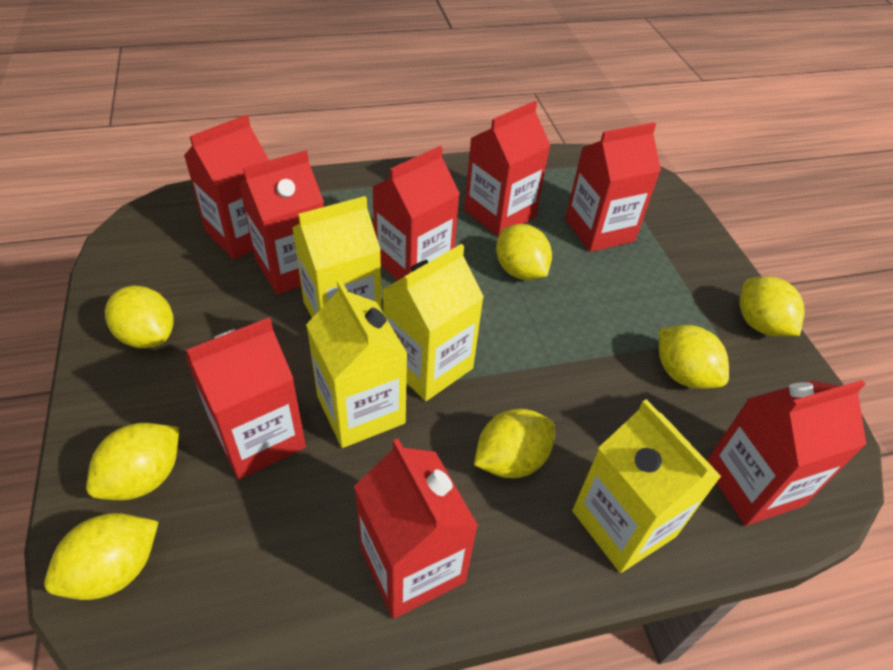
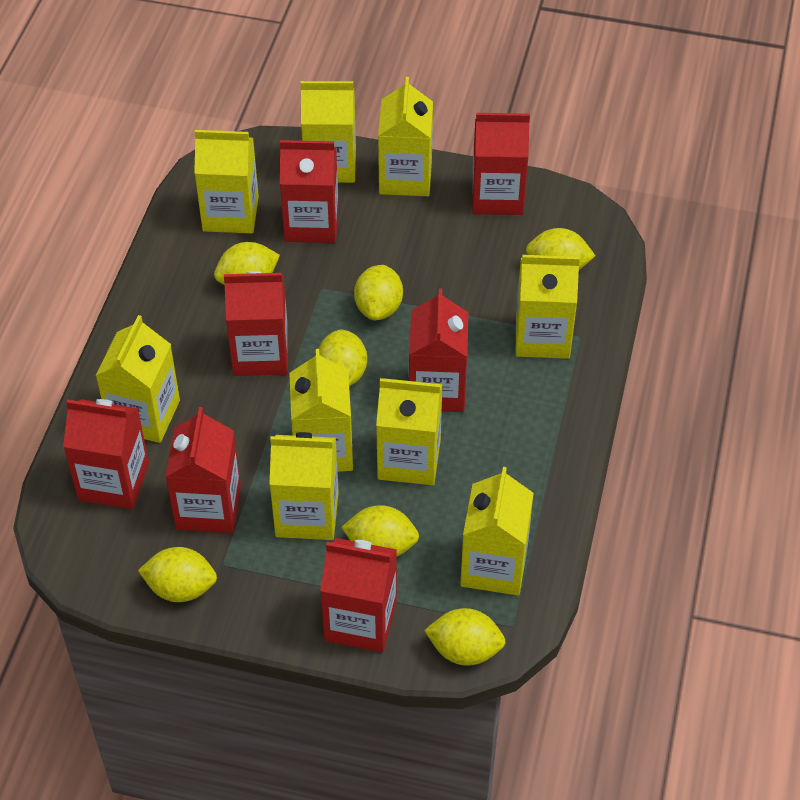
red carton: 8 -> 7
yellow carton: 4 -> 9

